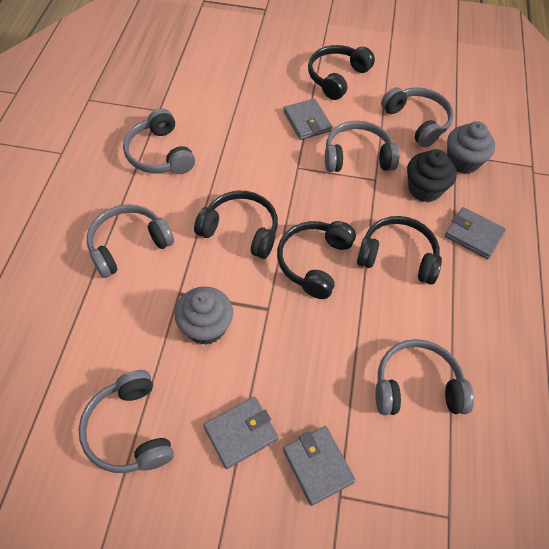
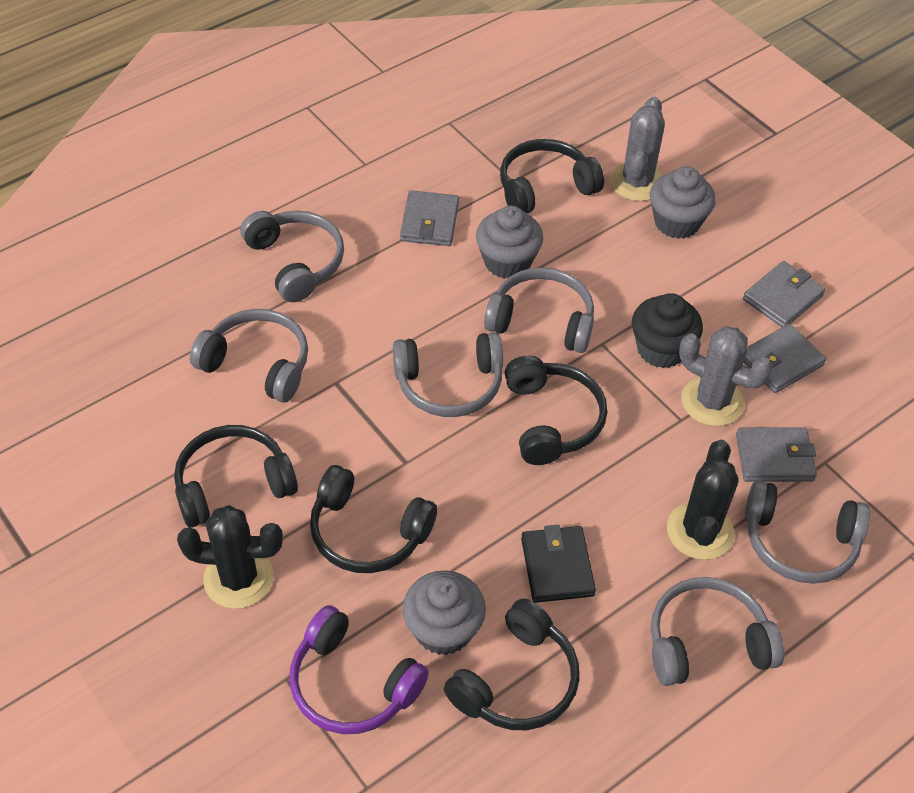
black cactus: 0 -> 2
black headphones: 4 -> 5
black wallet: 0 -> 1
grey cactus: 0 -> 2
grey cupcake: 2 -> 3
purple headphones: 0 -> 1

